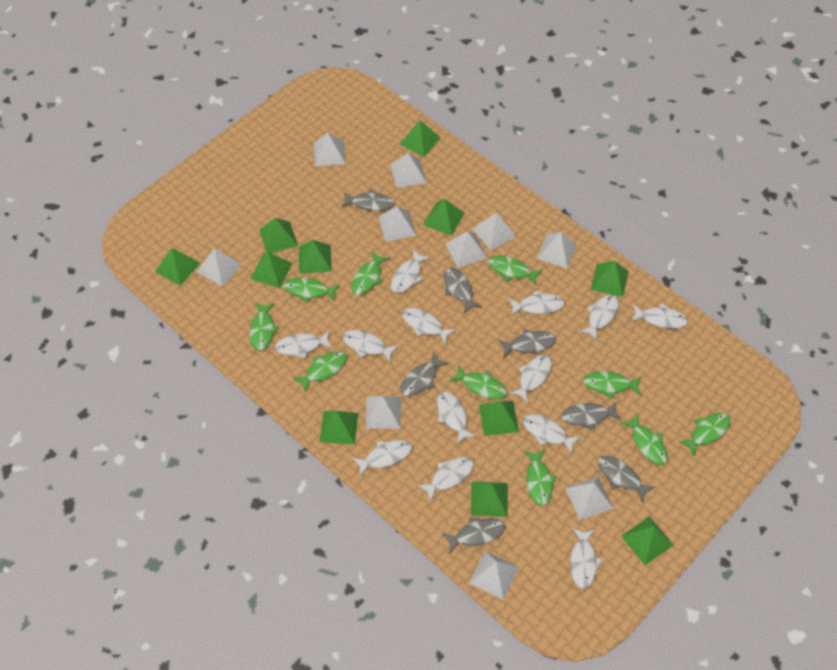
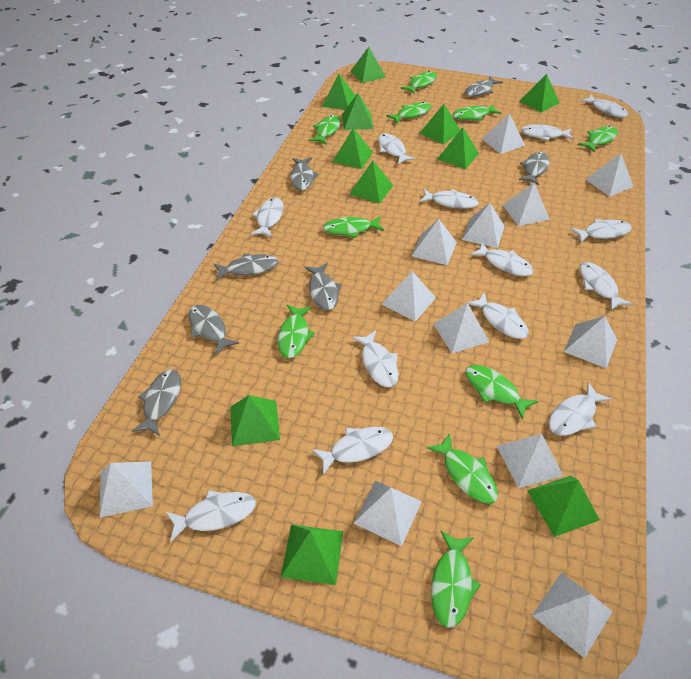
white pyramid: 10 -> 12

